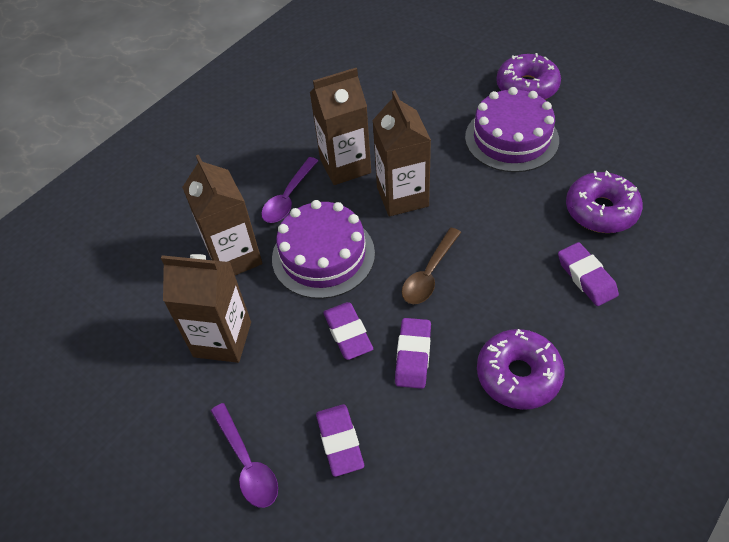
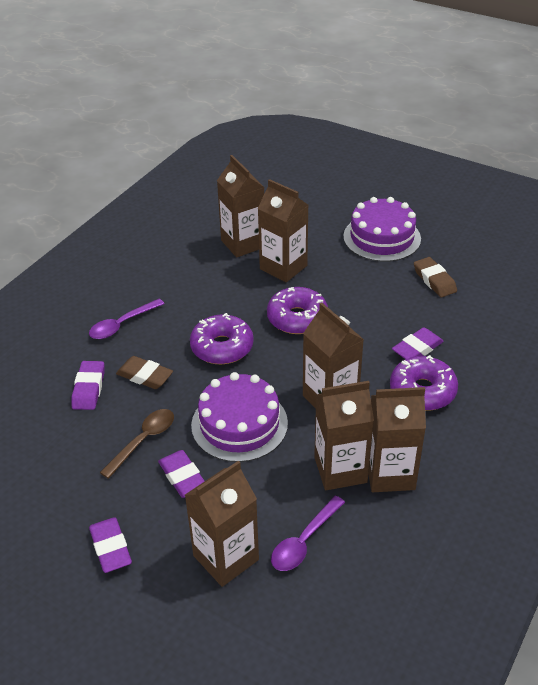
brown carton: 4 -> 6
brown eraser: 0 -> 2

